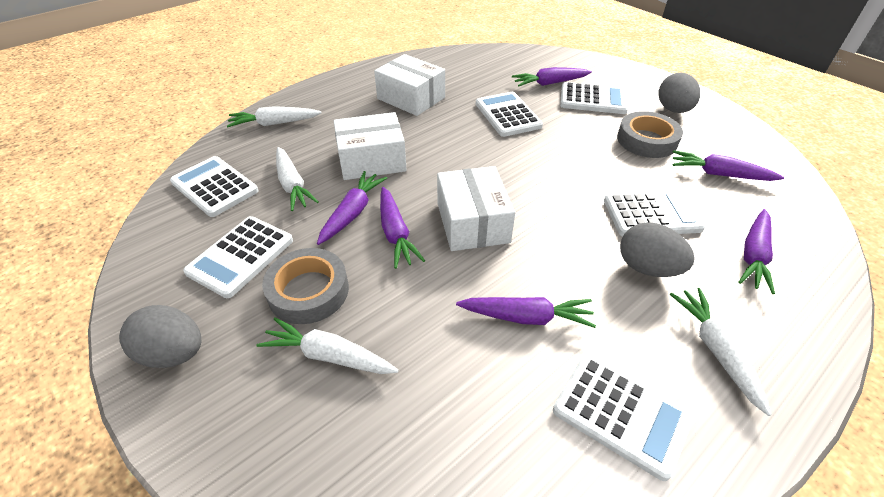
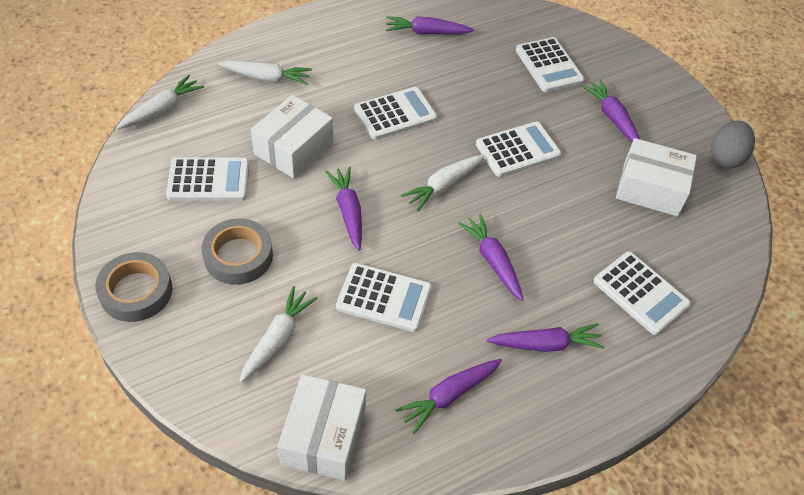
grey egg: 3 -> 1

